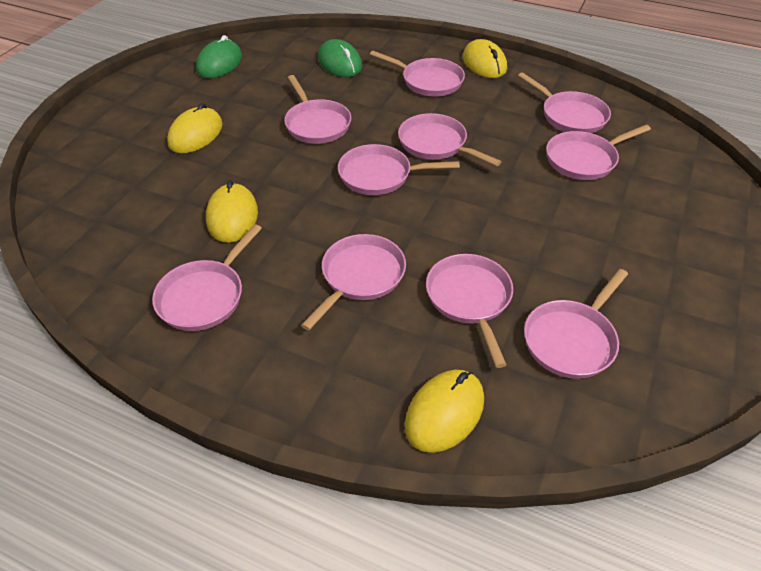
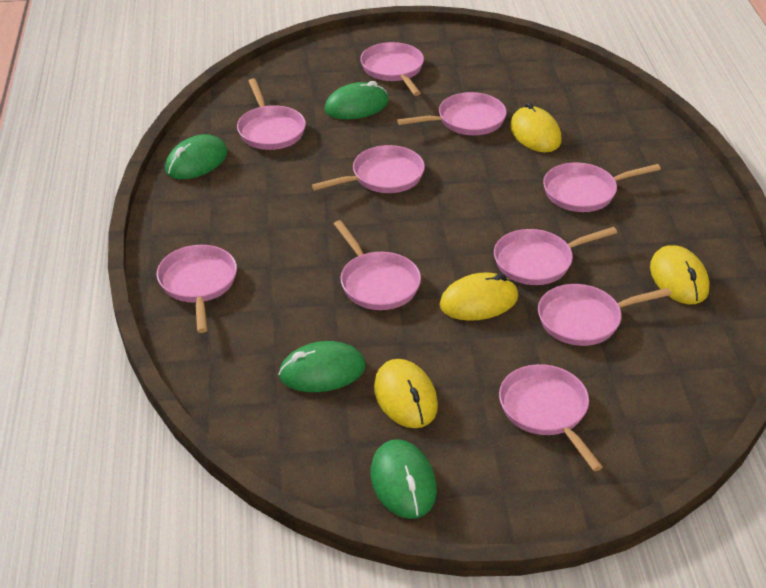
green mouse: 2 -> 4

